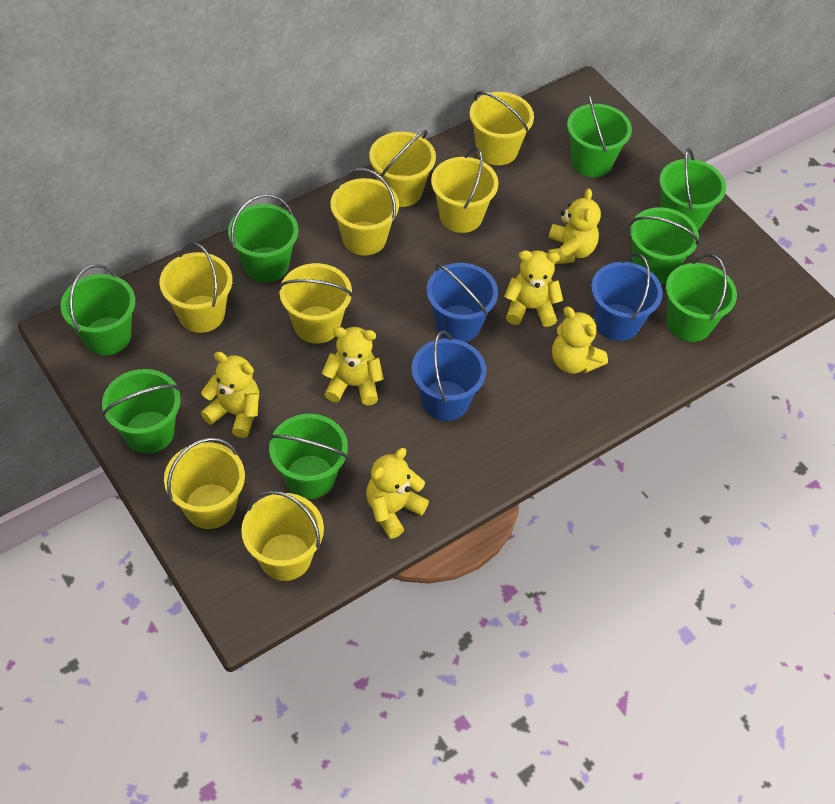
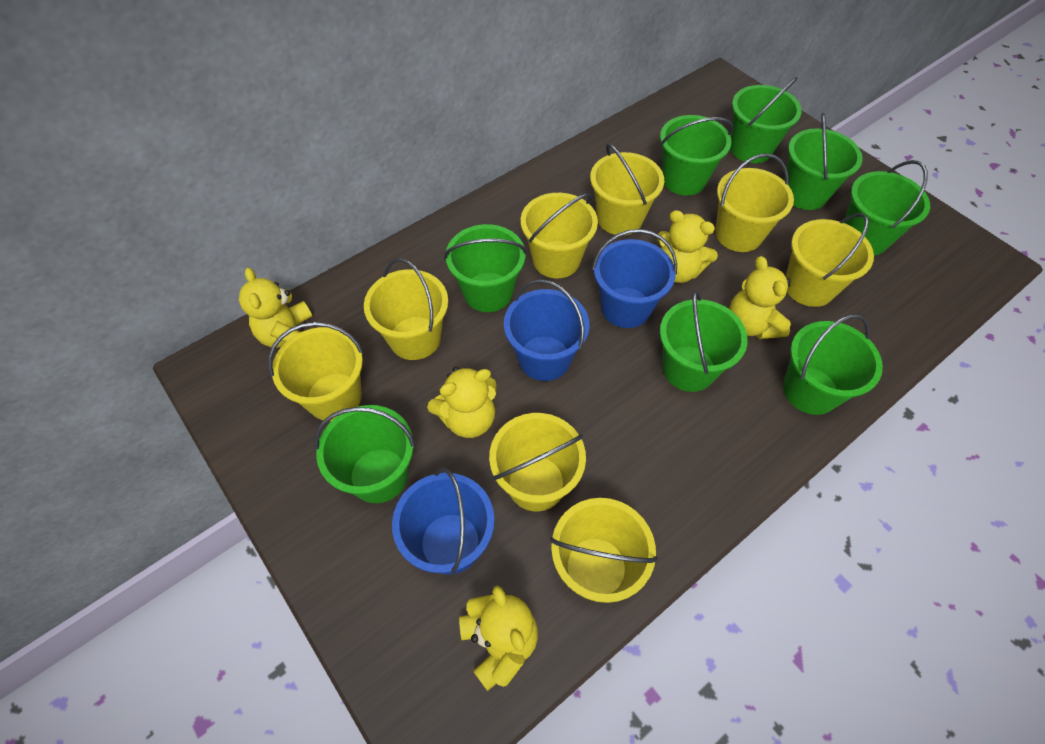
yellow teddy bear: 6 -> 5

